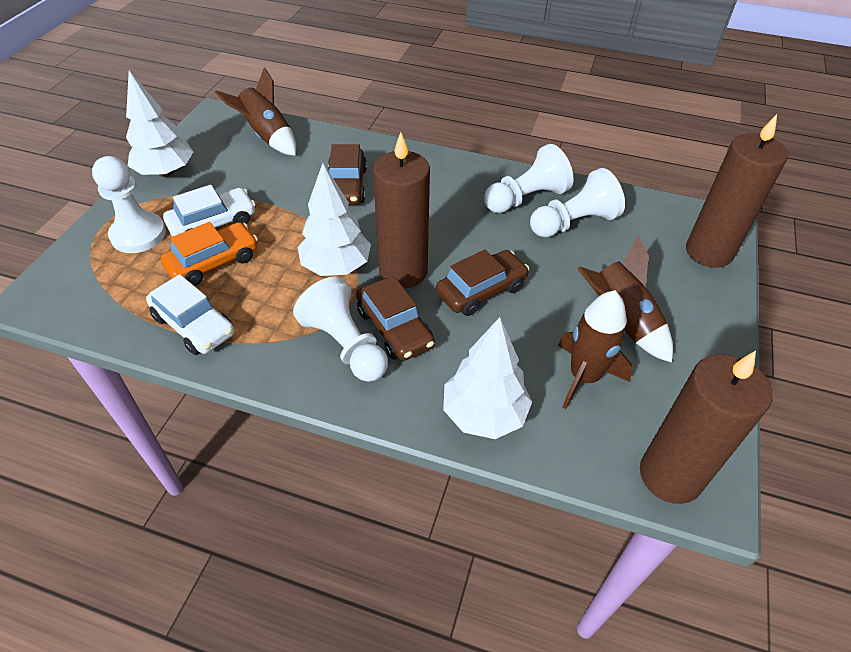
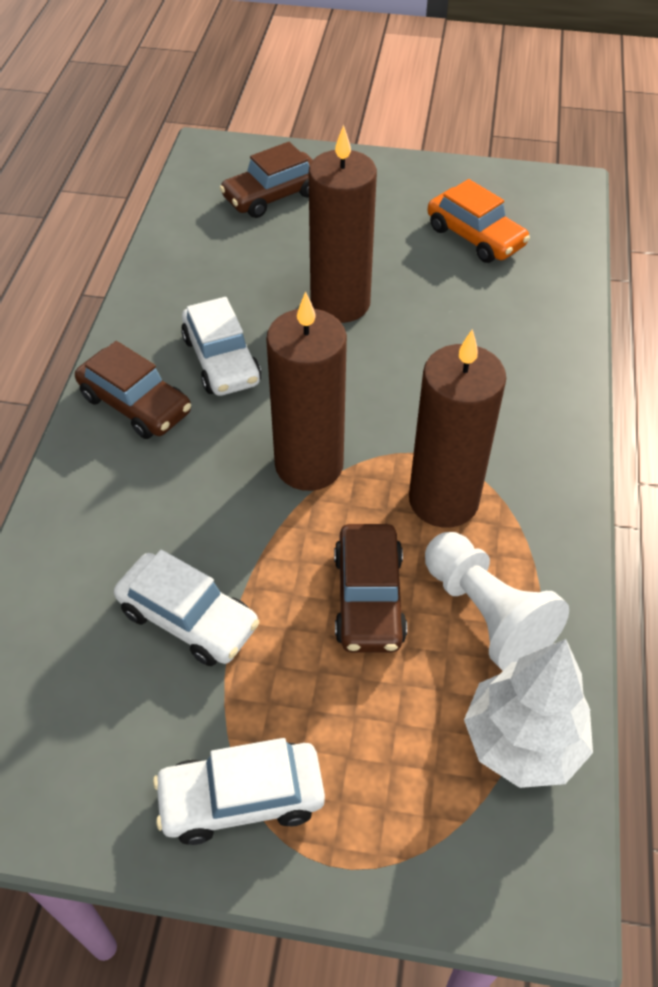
brown rocket: 3 -> 0
white car: 2 -> 3
white pawn: 4 -> 1
white tree: 3 -> 1

